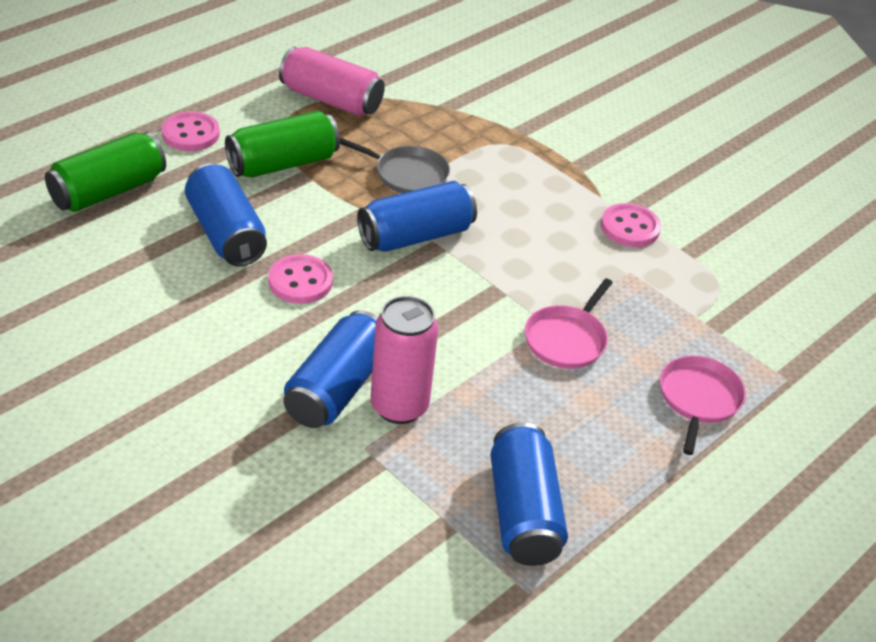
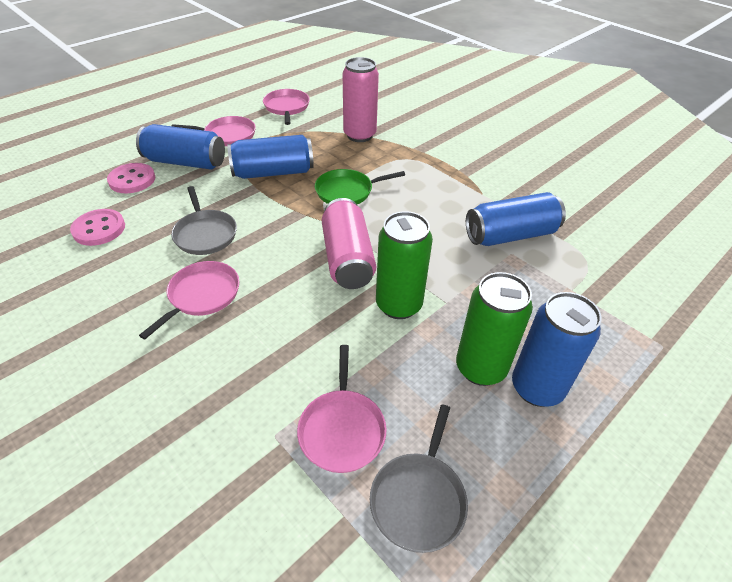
green pan: 0 -> 1
grey pan: 1 -> 2
pink button: 3 -> 2
pink pan: 2 -> 4

